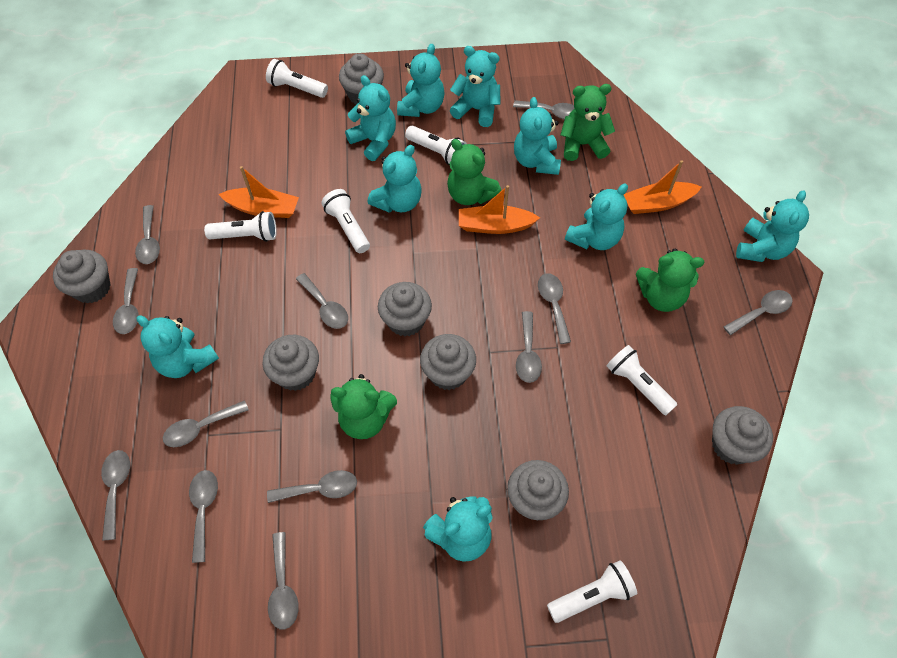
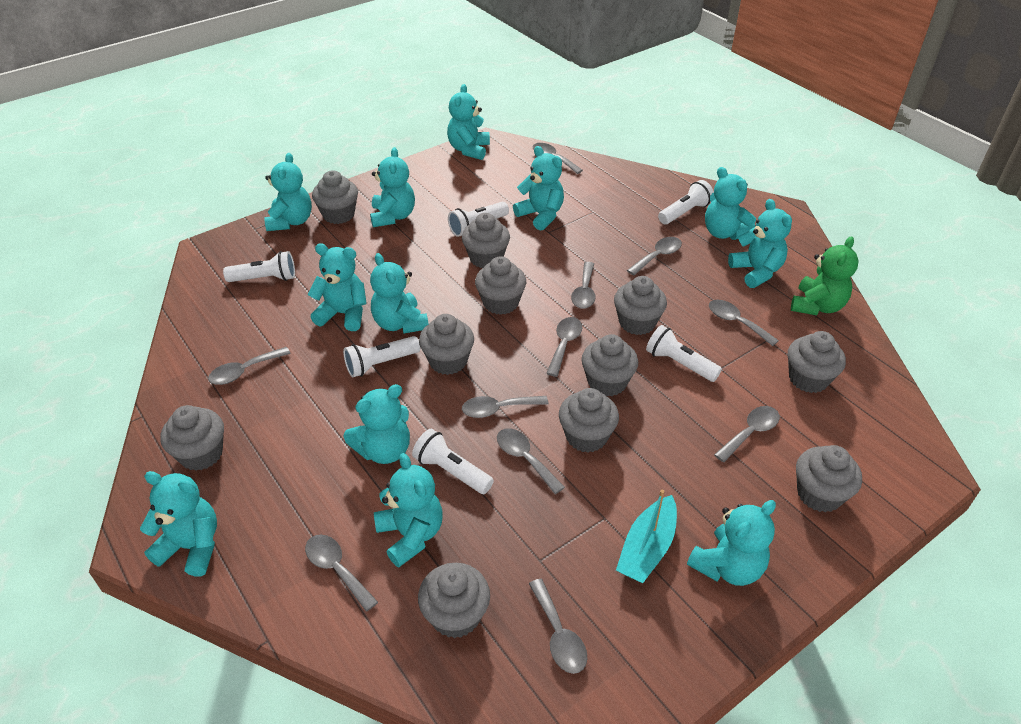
green teddy bear: 4 -> 1
grey cupcake: 7 -> 11
grey spoon: 12 -> 11
orange boat: 3 -> 0
turquoise boat: 0 -> 1
turquoise teddy bear: 9 -> 12

